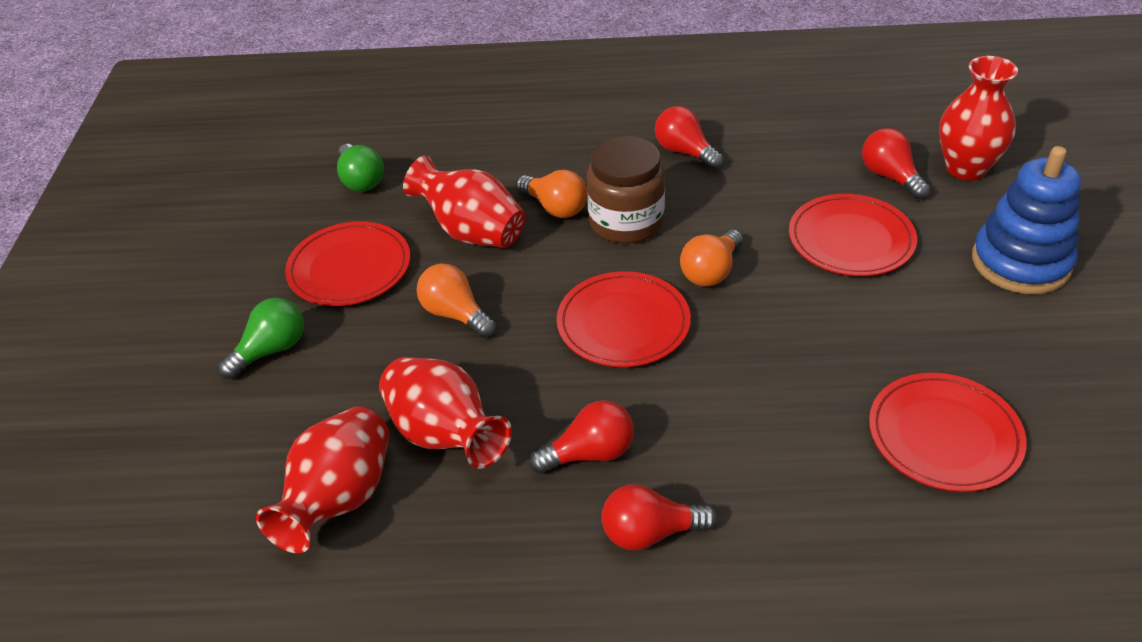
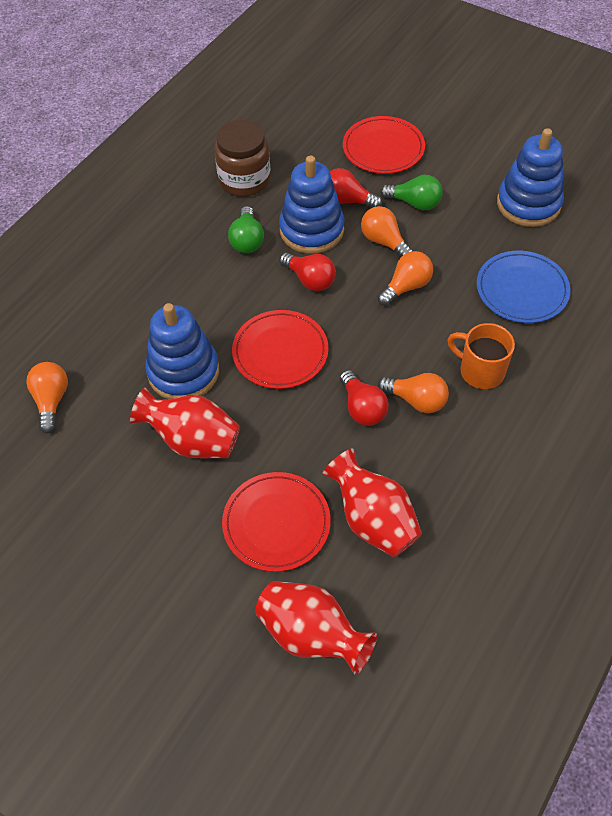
blue plate: 0 -> 1
blue stacking toy: 1 -> 3
orange light bulb: 3 -> 4
orange mug: 0 -> 1
red light bulb: 4 -> 3
red plate: 4 -> 3
red vase: 4 -> 3

